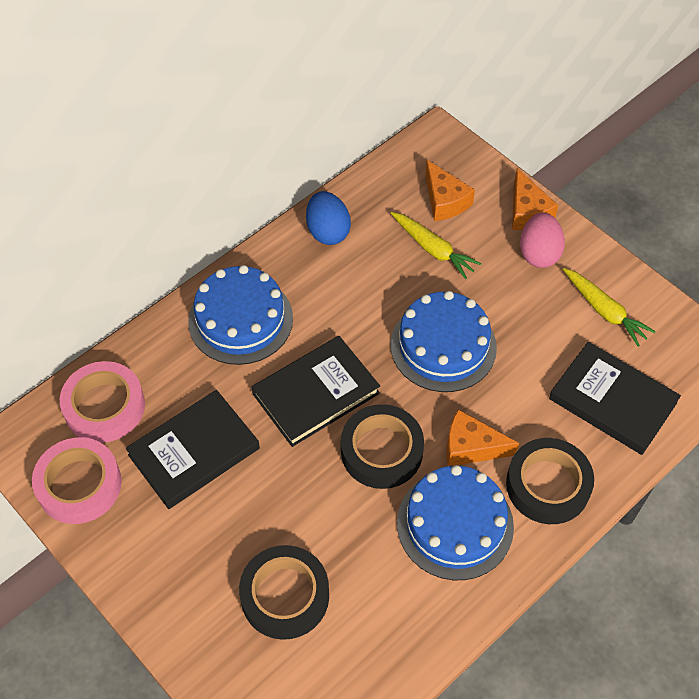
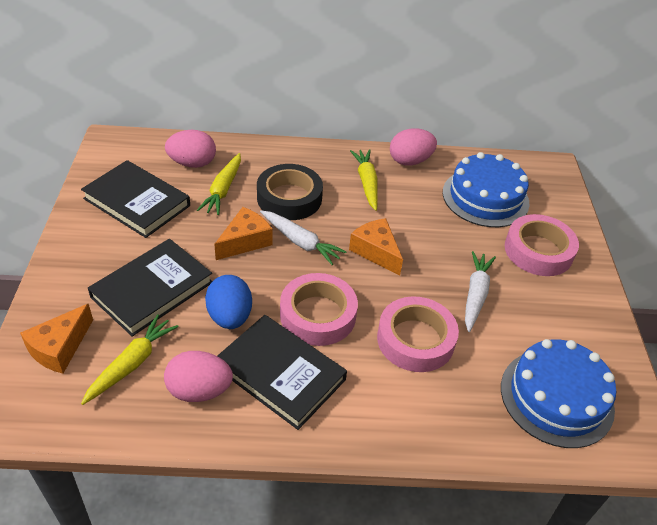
black tape: 3 -> 1
blue cake: 3 -> 2
pink egg: 1 -> 3
pink tape: 2 -> 3
white carrot: 0 -> 2
yellow carrot: 2 -> 3

